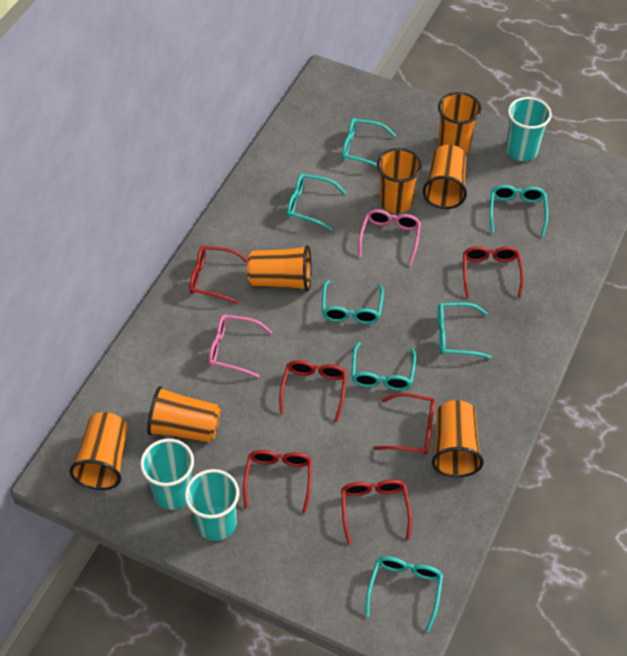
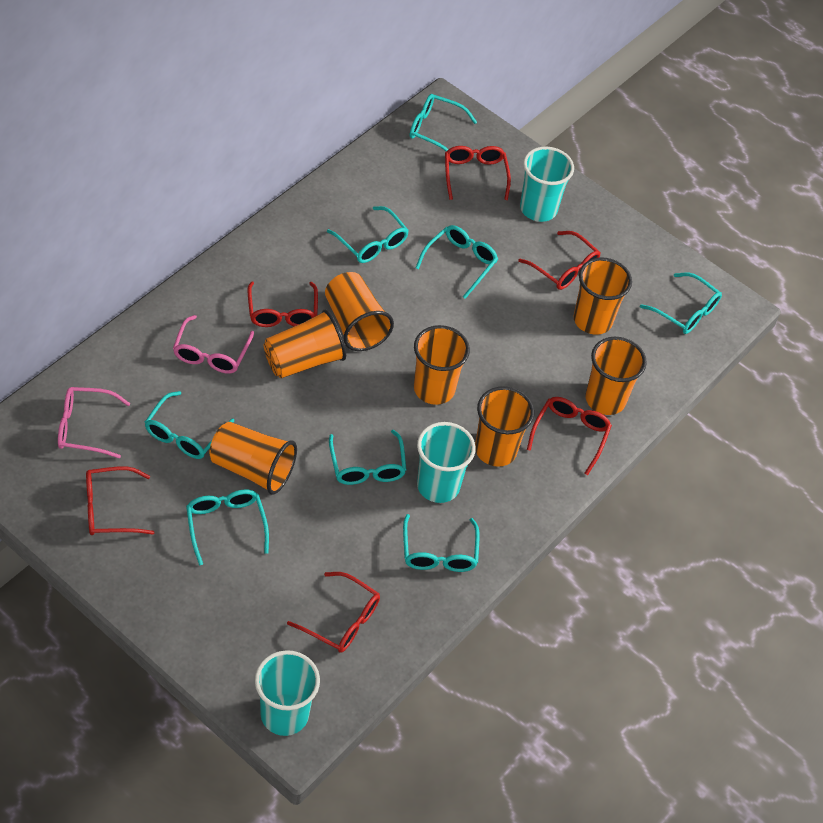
turquoise glasses: 7 -> 8

